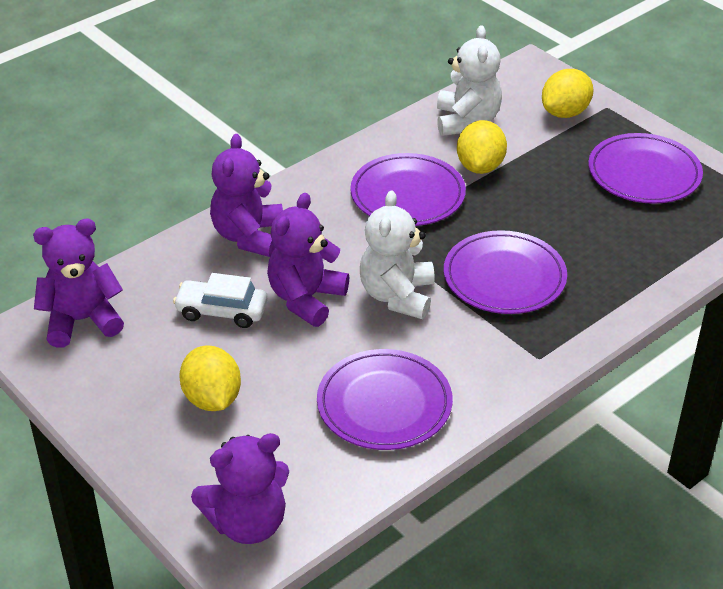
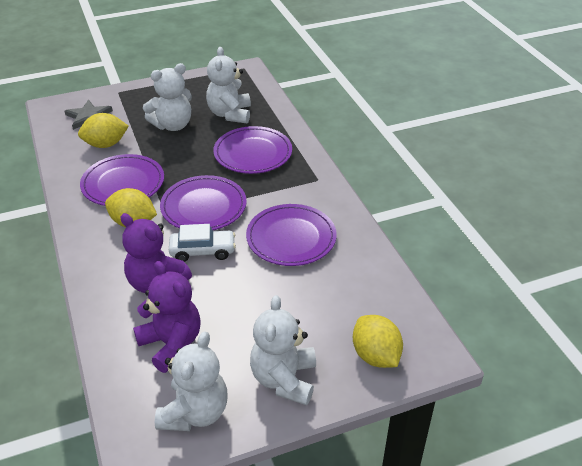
grey star: 0 -> 1
purple teddy bear: 4 -> 2
white teddy bear: 2 -> 4

